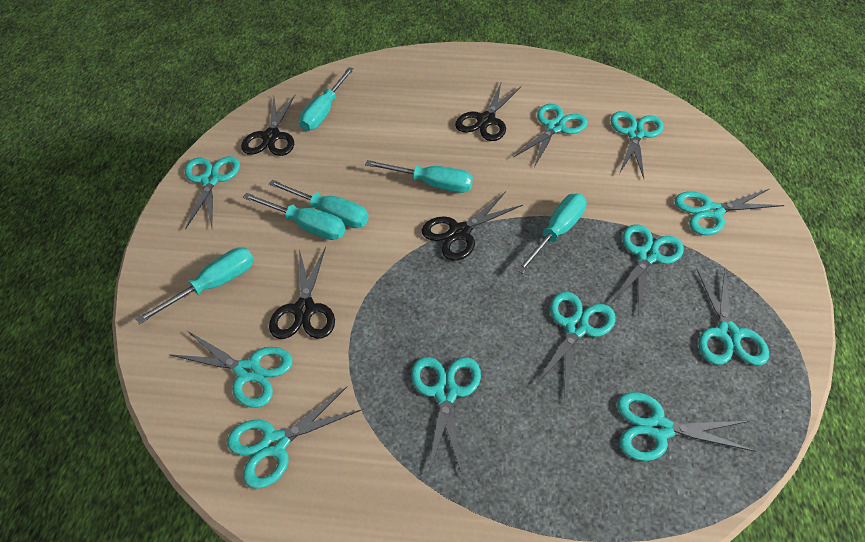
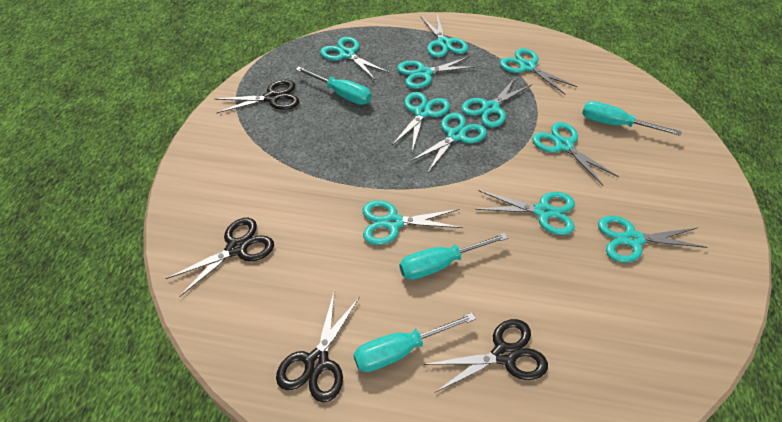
turquoise screwdriver: 6 -> 4

